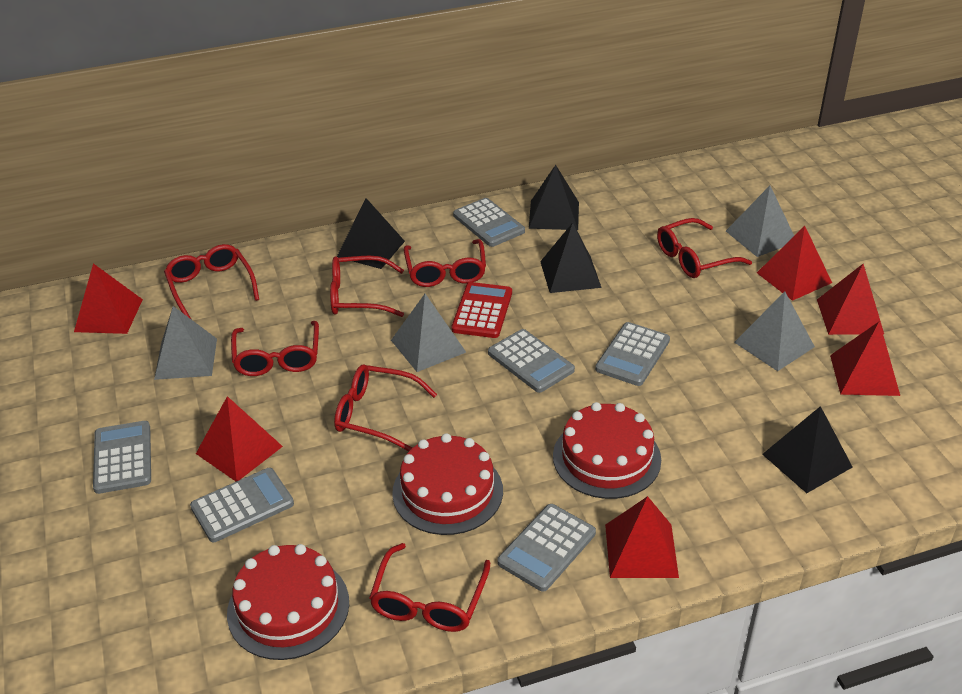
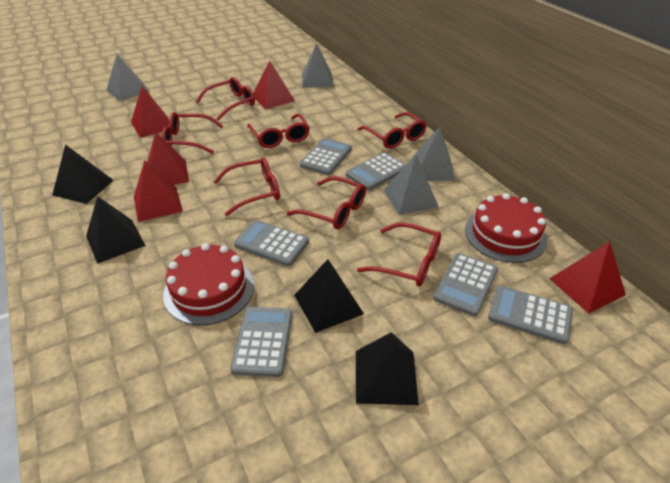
red cake: 3 -> 2
red calculator: 1 -> 0
red pyramid: 6 -> 5

